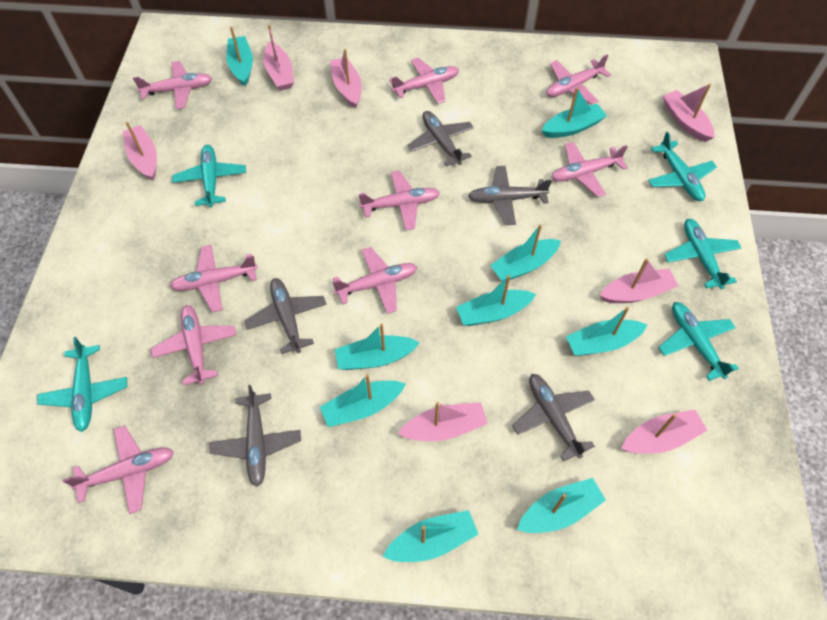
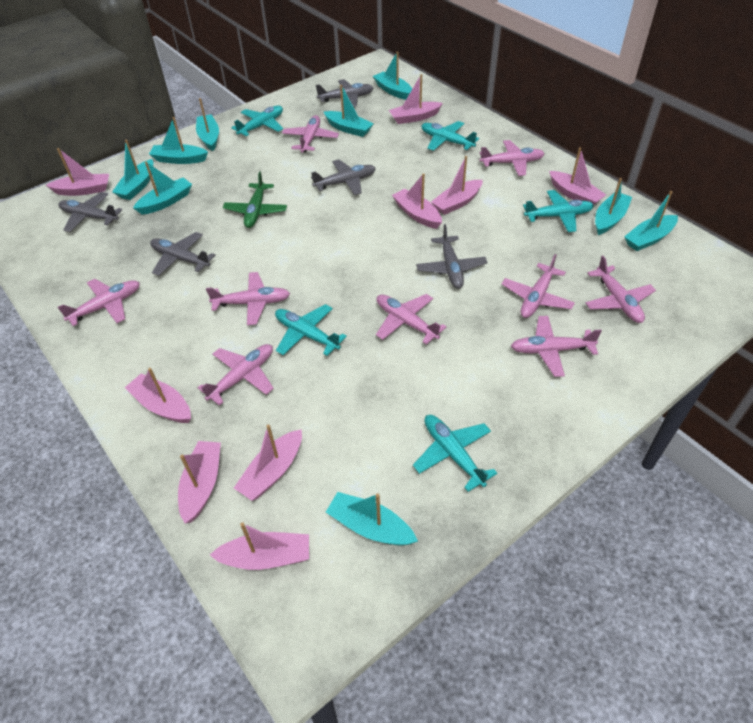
green plane: 0 -> 1
pink boat: 7 -> 9

